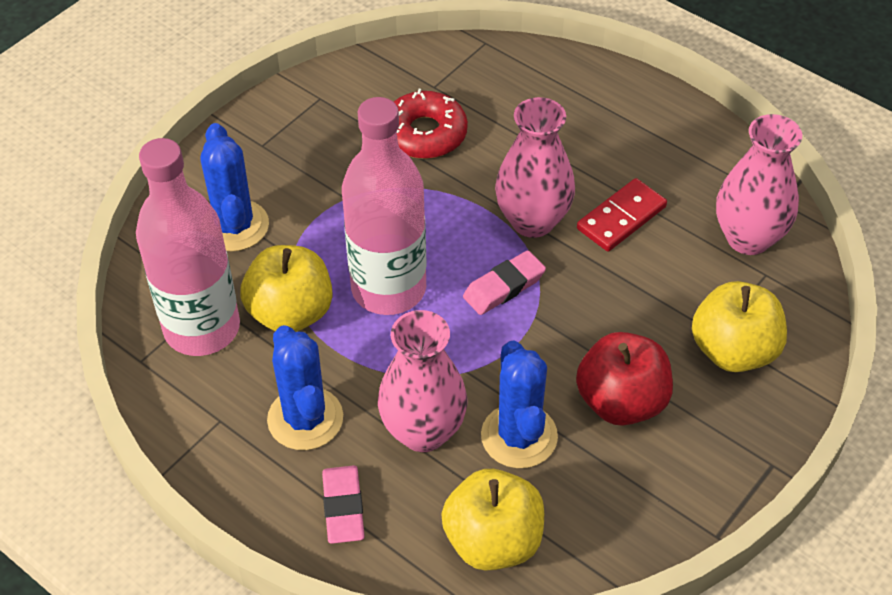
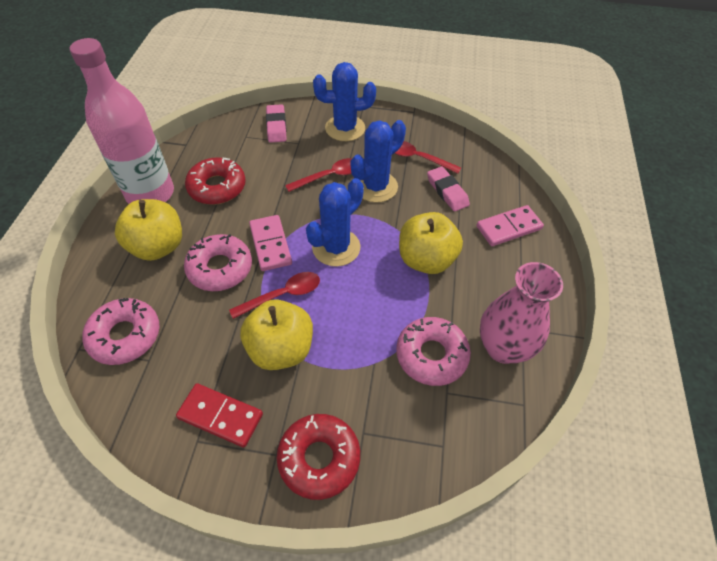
pink bottle: 2 -> 1
pink domino: 0 -> 2
pink donut: 0 -> 3
pink vase: 3 -> 1
red apple: 1 -> 0
red donut: 1 -> 2
red spoon: 0 -> 3

